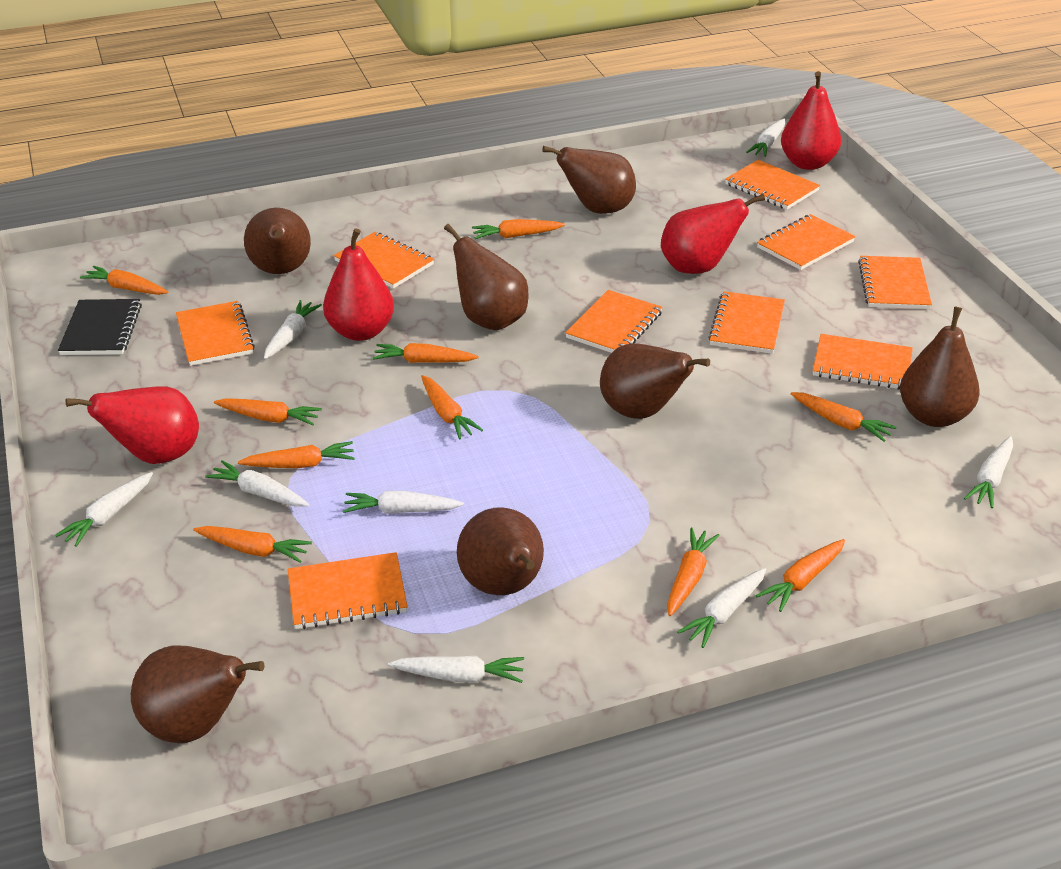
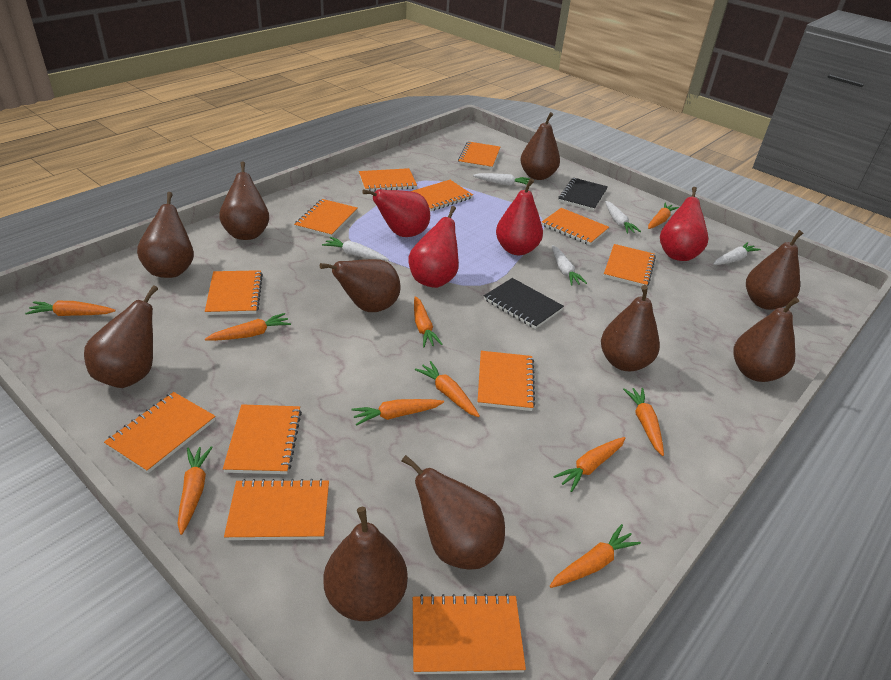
black notebook: 1 -> 2
brown pear: 7 -> 10
orange notebook: 9 -> 12
white carrot: 8 -> 5

